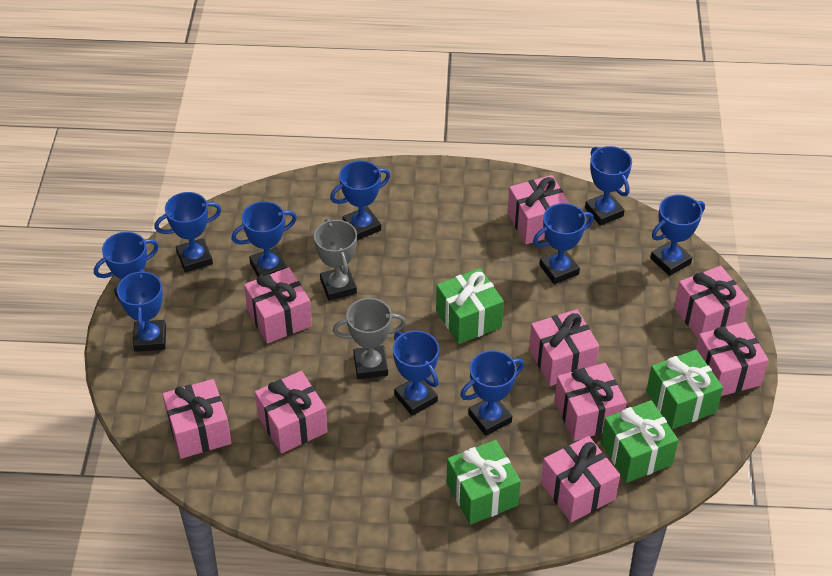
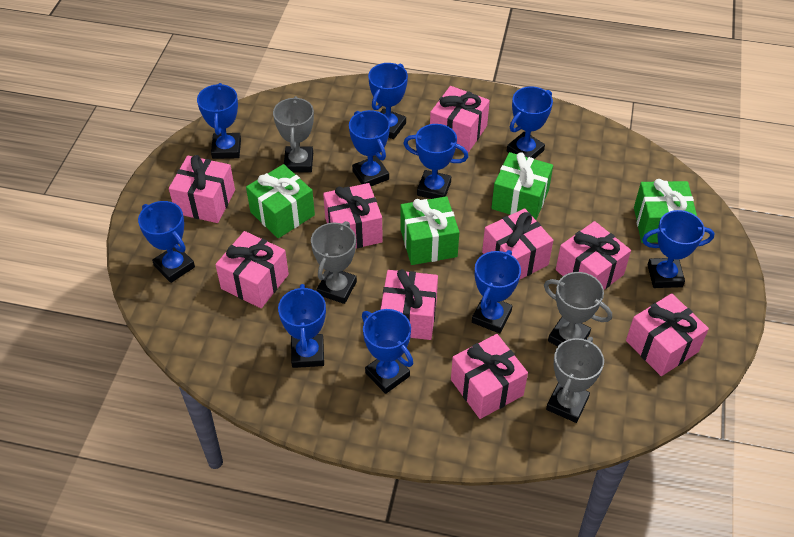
grey trophy: 2 -> 4

